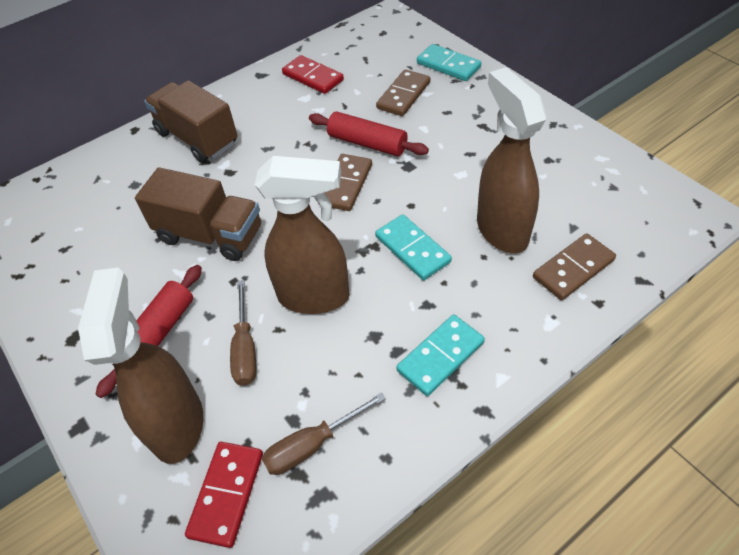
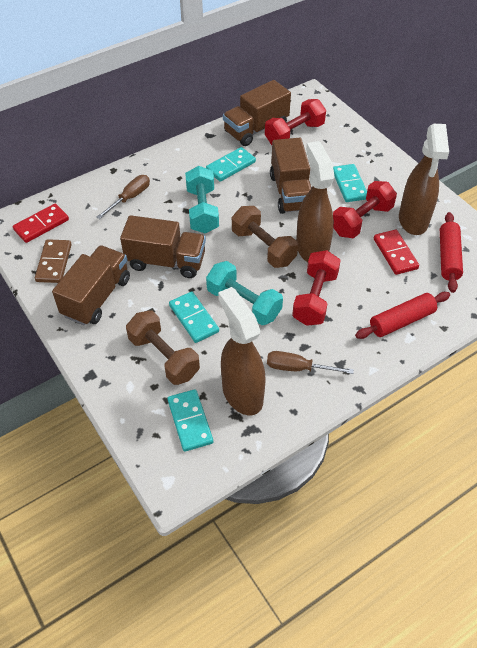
brown domino: 3 -> 1
brown dumbbell: 0 -> 2
brown truck: 2 -> 4
red dumbbell: 0 -> 3
turquoise domino: 3 -> 4
turquoise dumbbell: 0 -> 2

